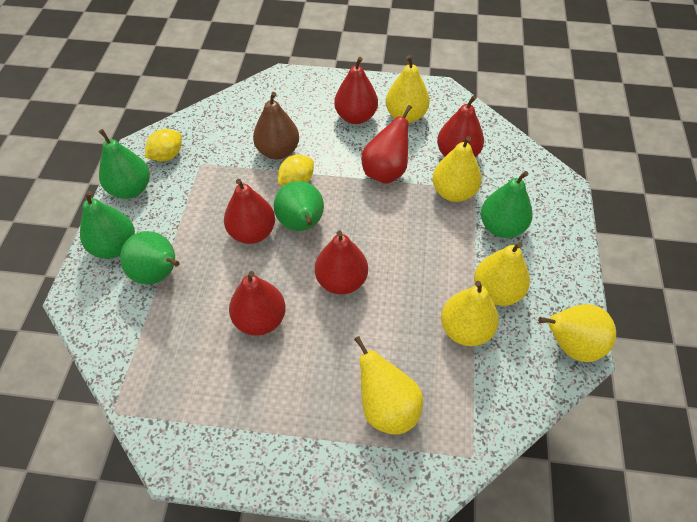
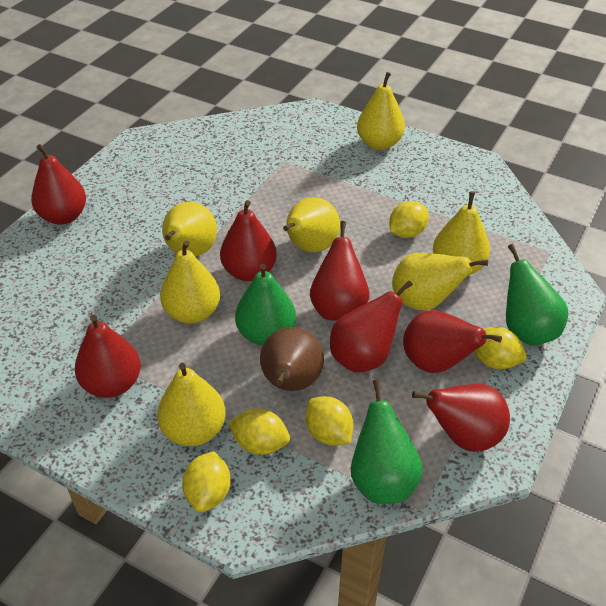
green pear: 5 -> 3
red pear: 6 -> 7
yellow lemon: 2 -> 5
yellow pear: 6 -> 7

